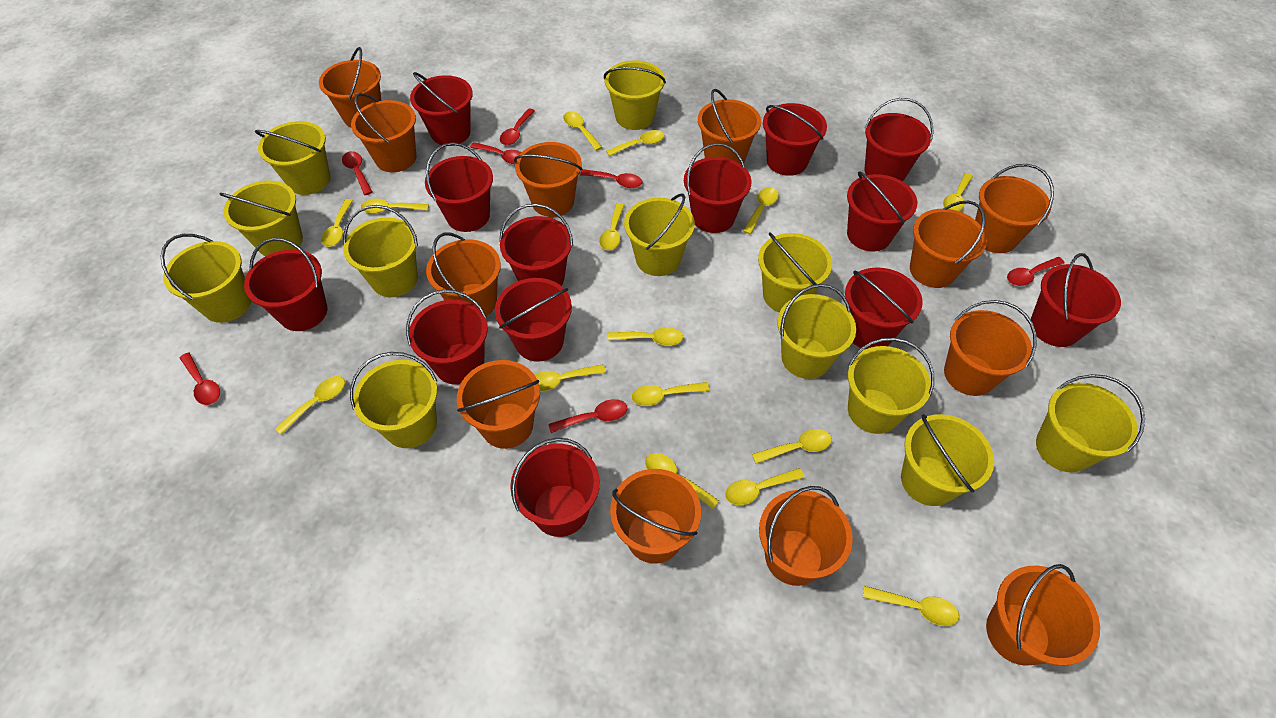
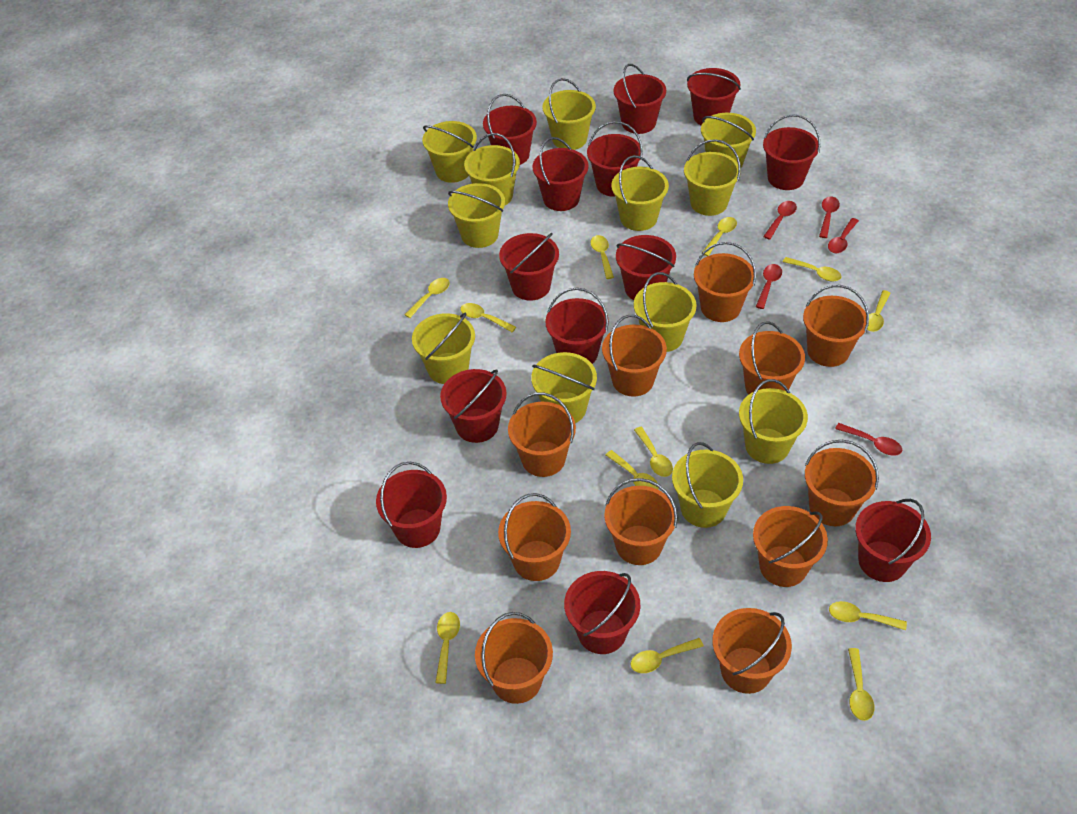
orange bucket: 12 -> 11
red spoon: 7 -> 5
yellow spoon: 15 -> 12

